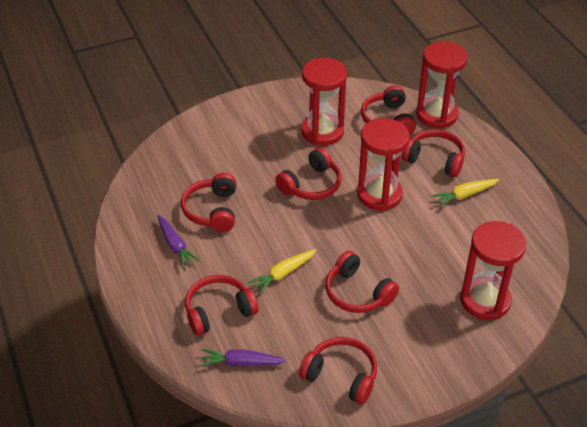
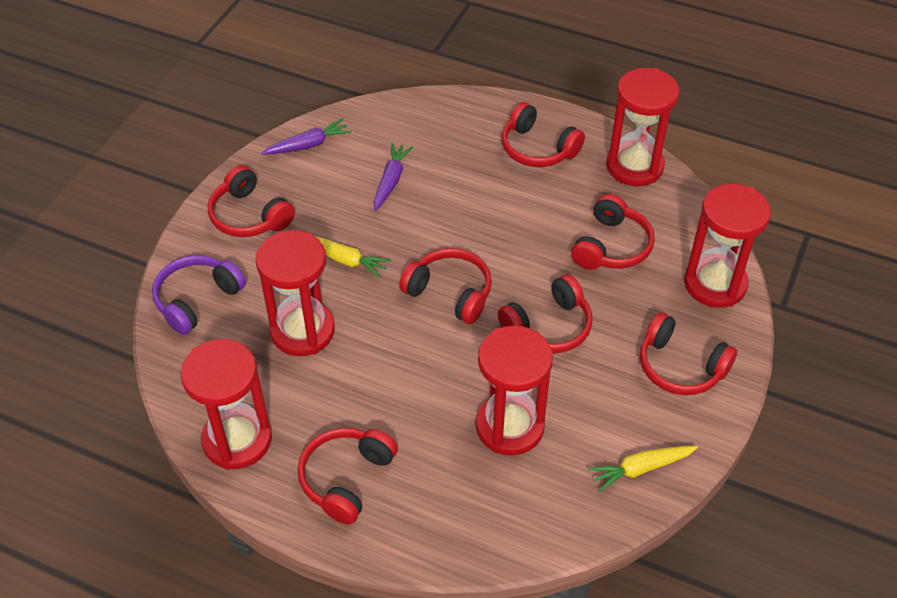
purple headphones: 0 -> 1
red hourglass: 4 -> 5

